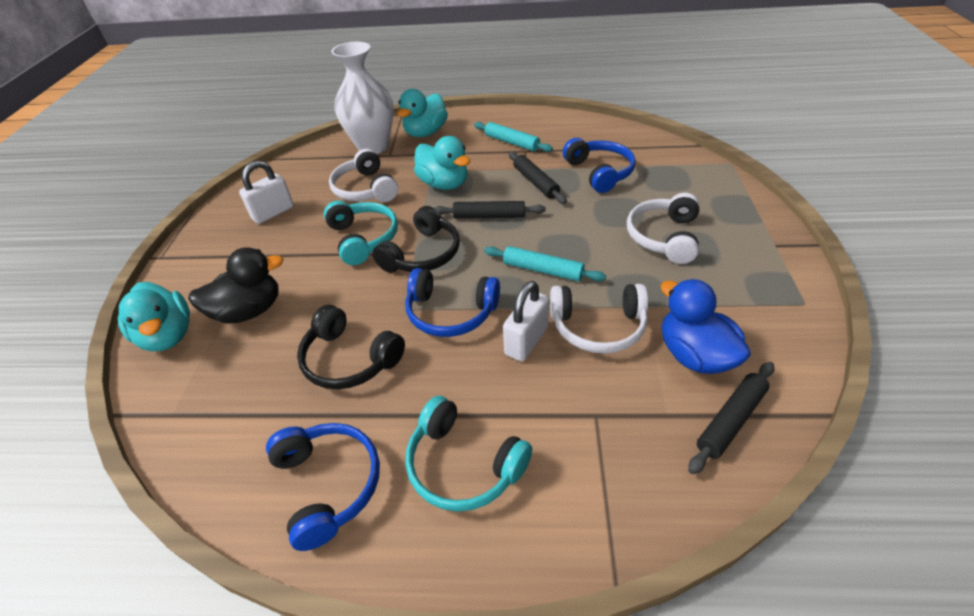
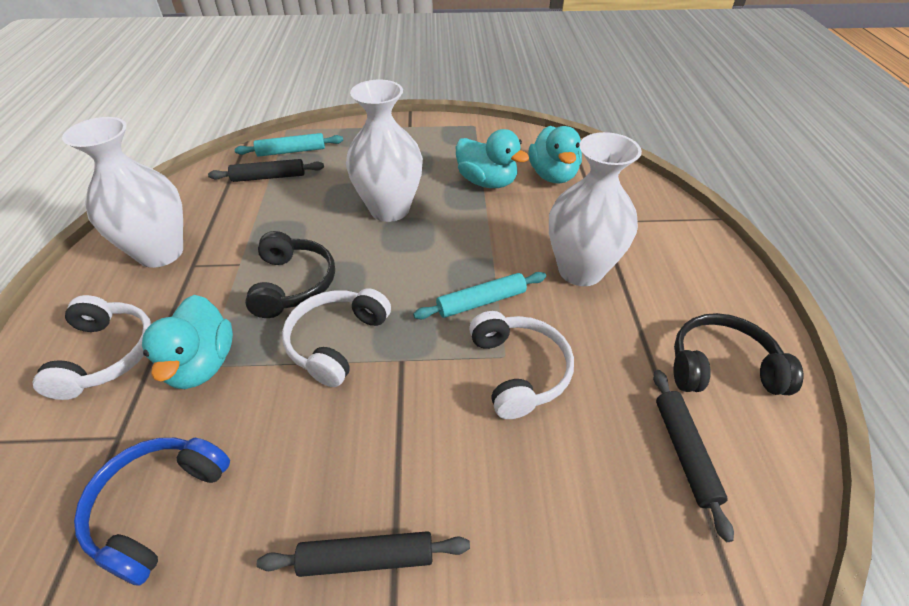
black duck: 1 -> 0
blue duck: 1 -> 0
blue headphones: 3 -> 1
turquoise headphones: 2 -> 0
white padlock: 2 -> 0
white vase: 1 -> 3

